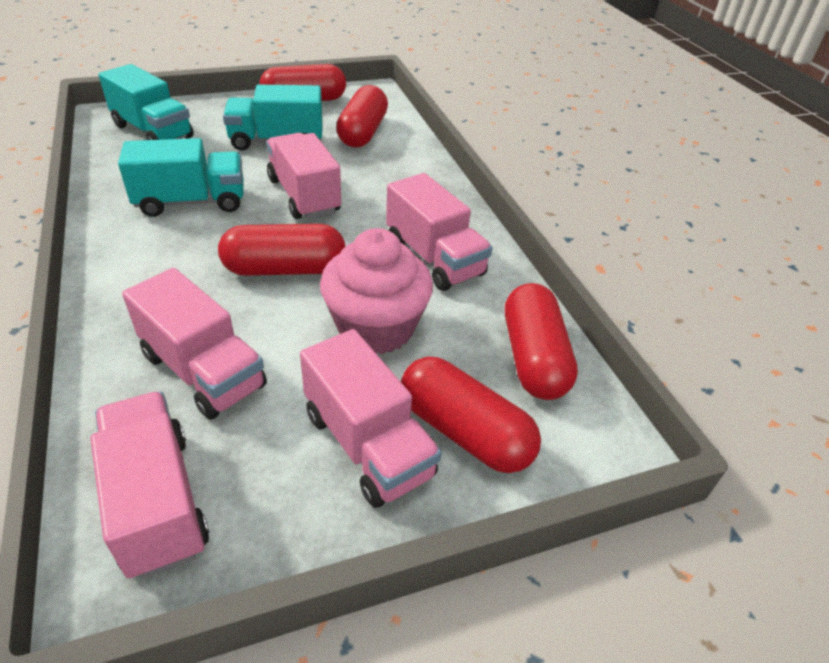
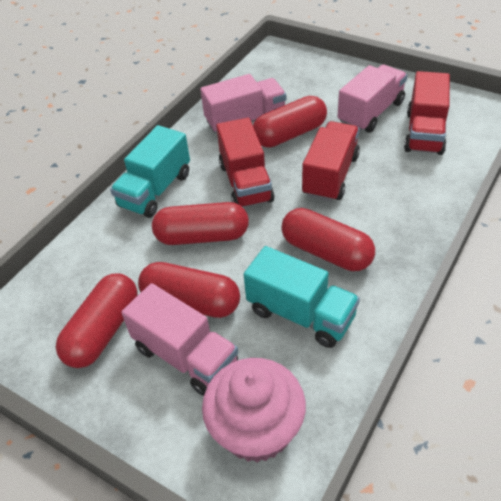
pink truck: 5 -> 3
red truck: 0 -> 3
turquoise truck: 3 -> 2

